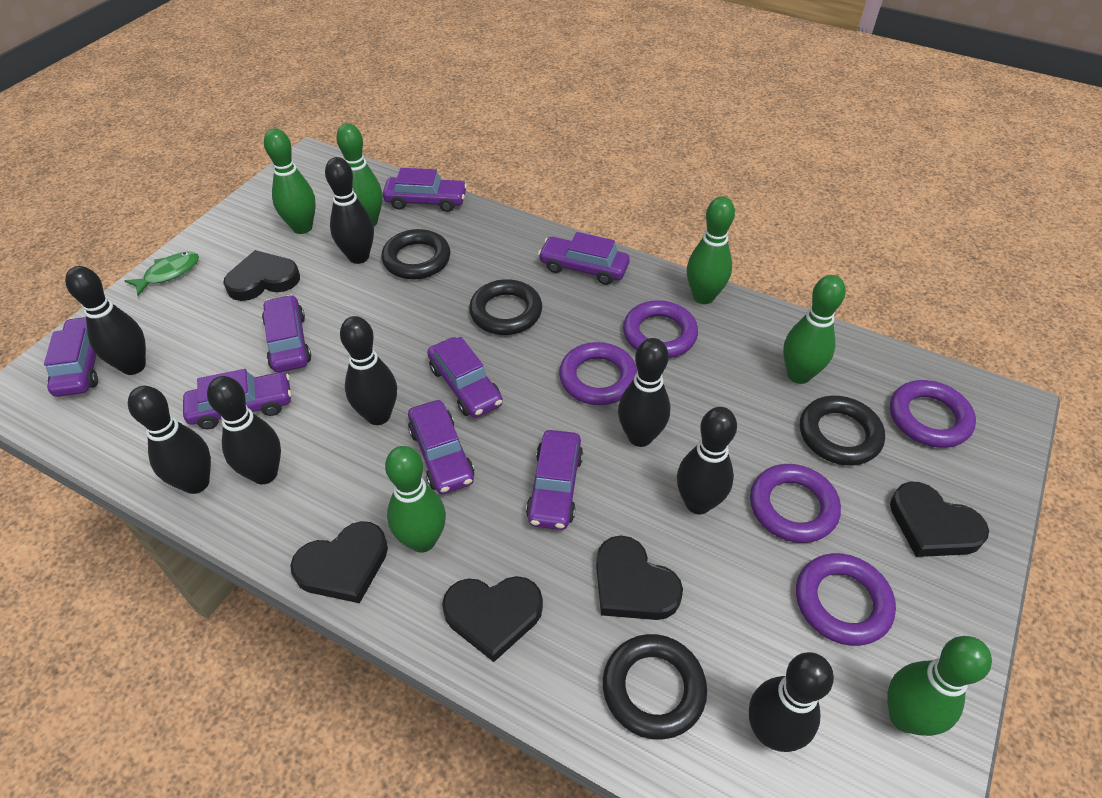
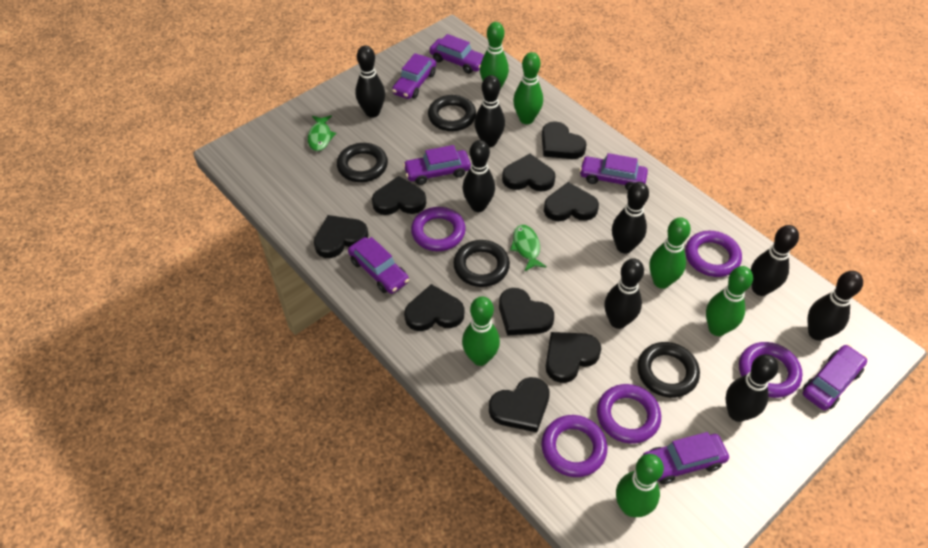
black heart: 5 -> 9
green fish: 1 -> 2
purple car: 8 -> 7

